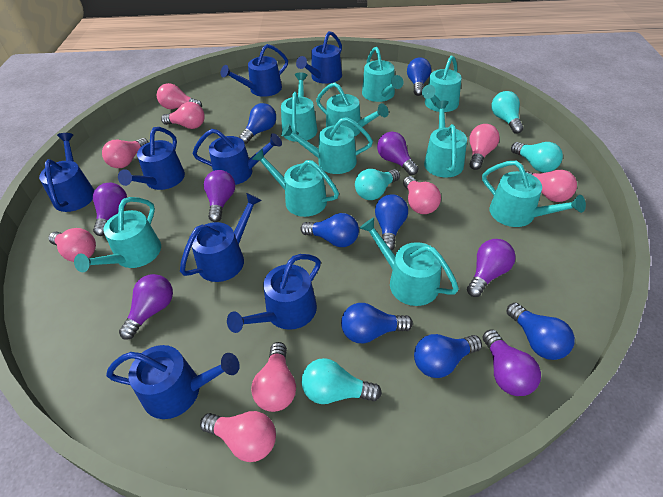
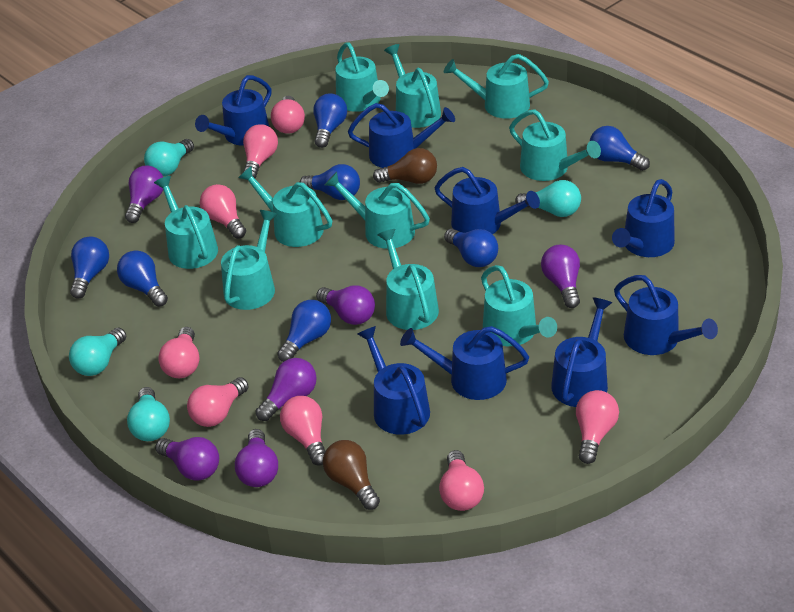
brown light bulb: 0 -> 2
pink light bulb: 9 -> 8

